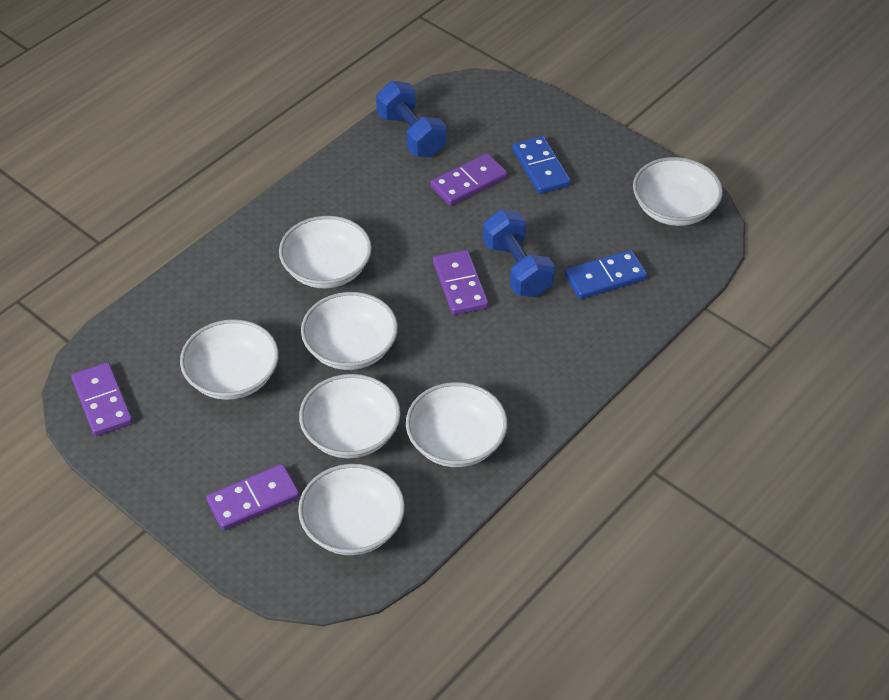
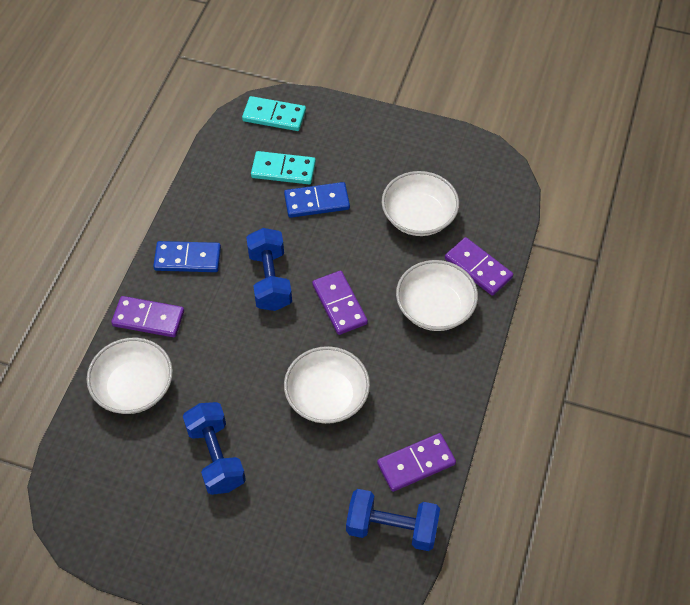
blue dumbbell: 2 -> 3
turquoise domino: 0 -> 2
white bowl: 7 -> 4

